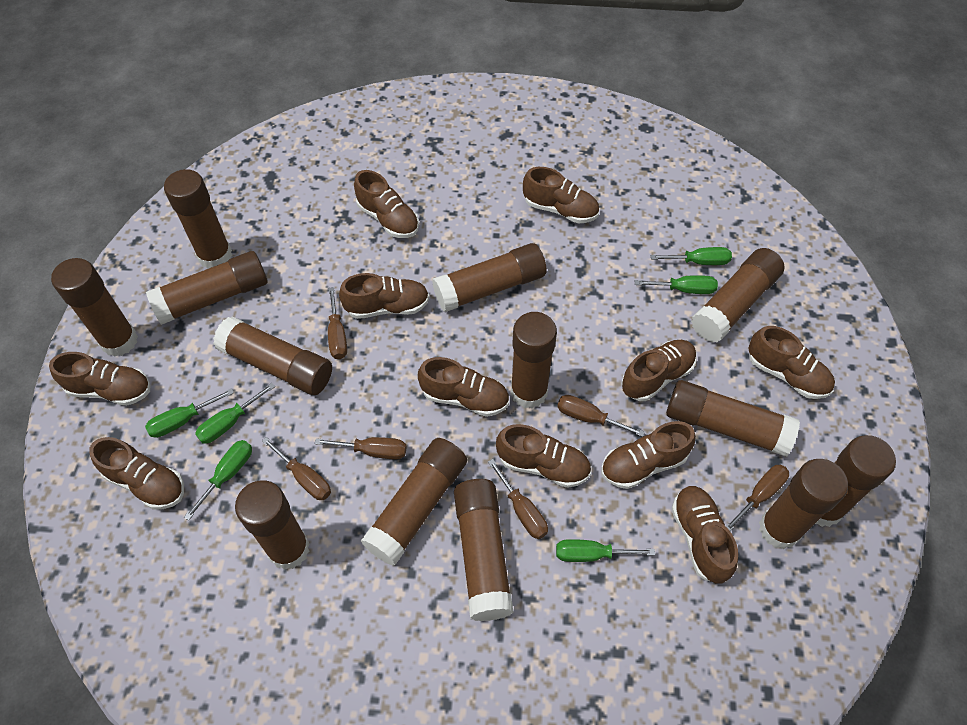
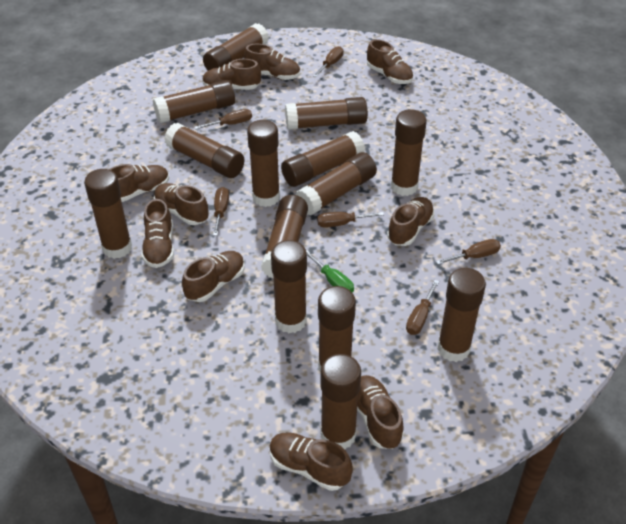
brown glue stick: 13 -> 14
brown shoe: 11 -> 10
green screwdriver: 6 -> 1

